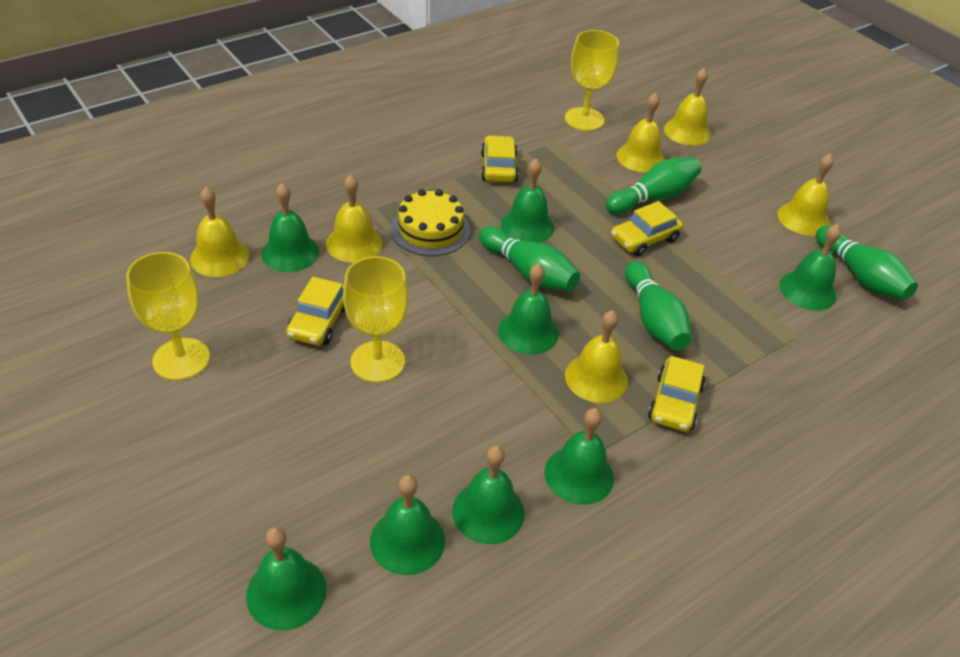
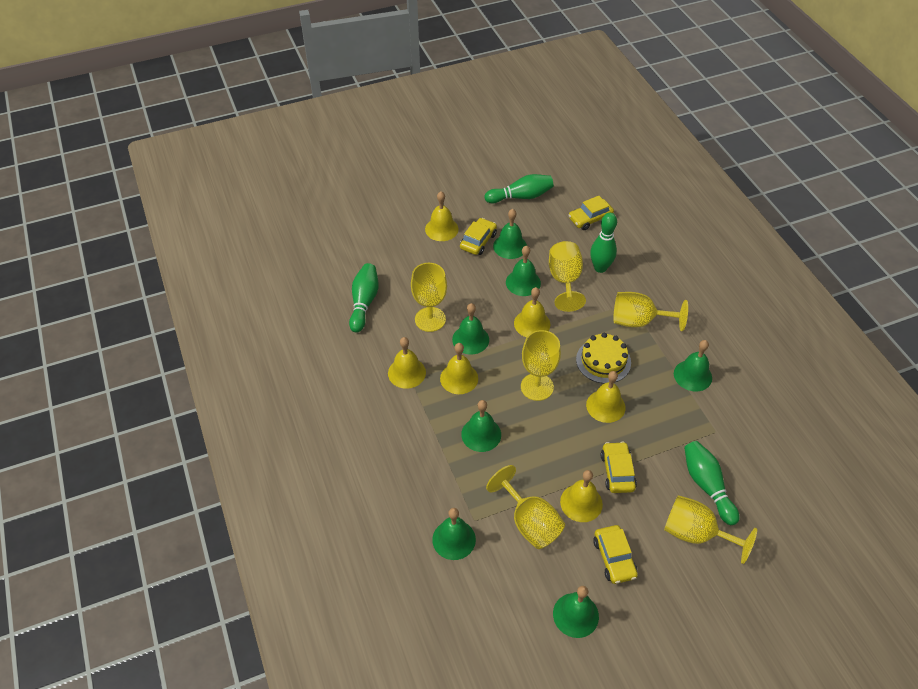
green bell: 8 -> 7
yellow goblet: 3 -> 6

